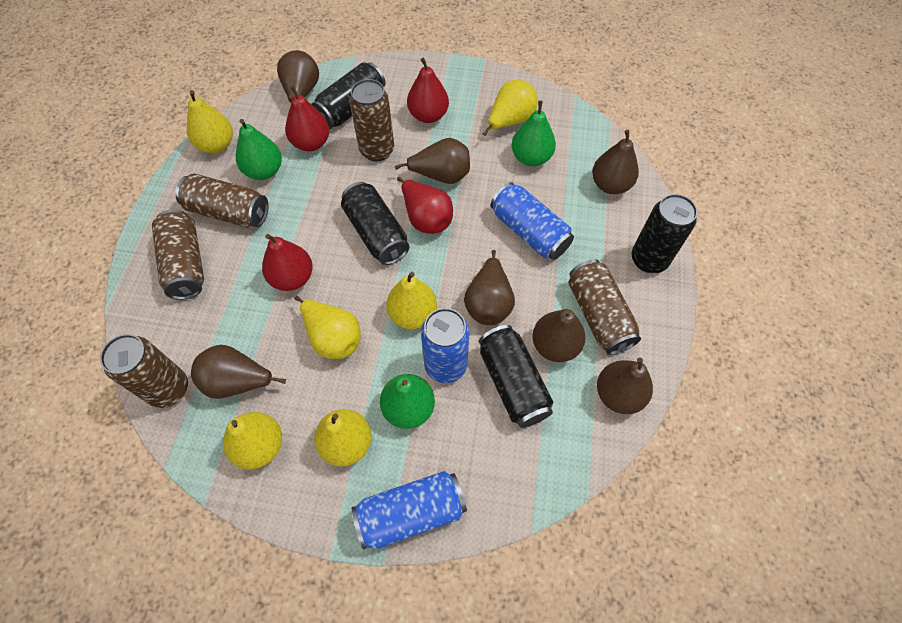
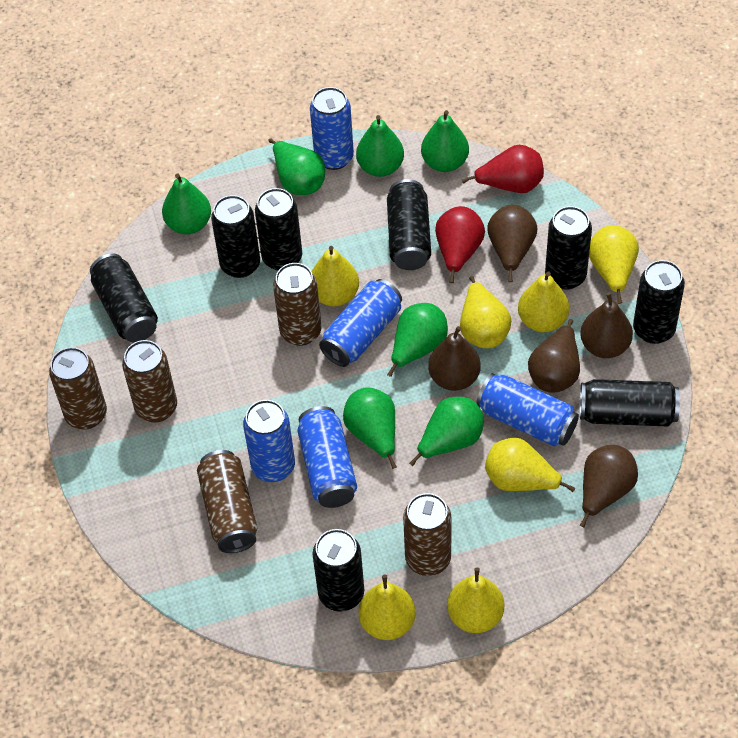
black can: 4 -> 8
blue can: 3 -> 5
brown pear: 7 -> 5
green pear: 3 -> 7
red pear: 4 -> 2
yellow pear: 6 -> 7

